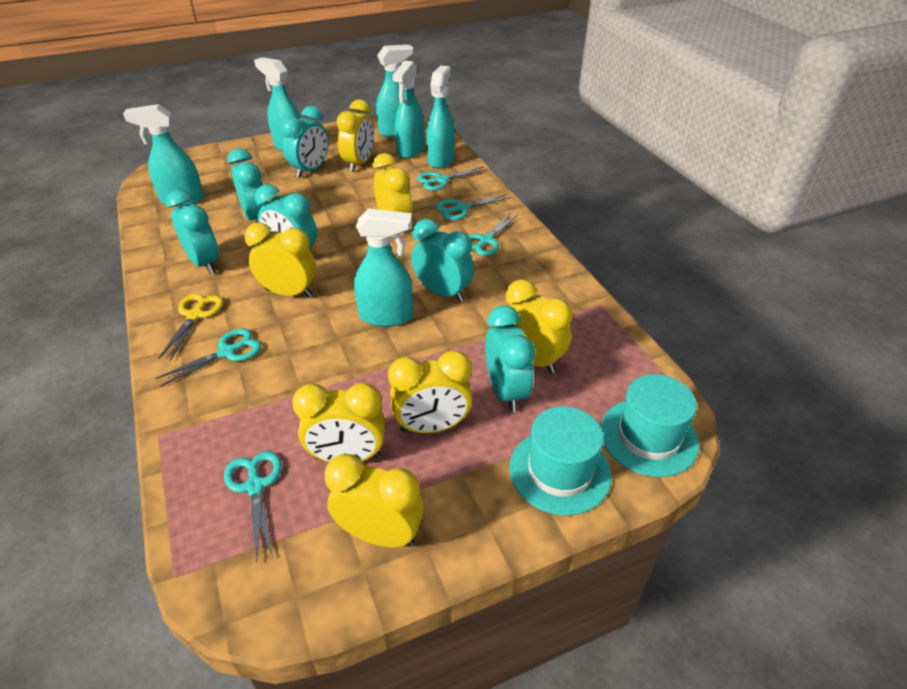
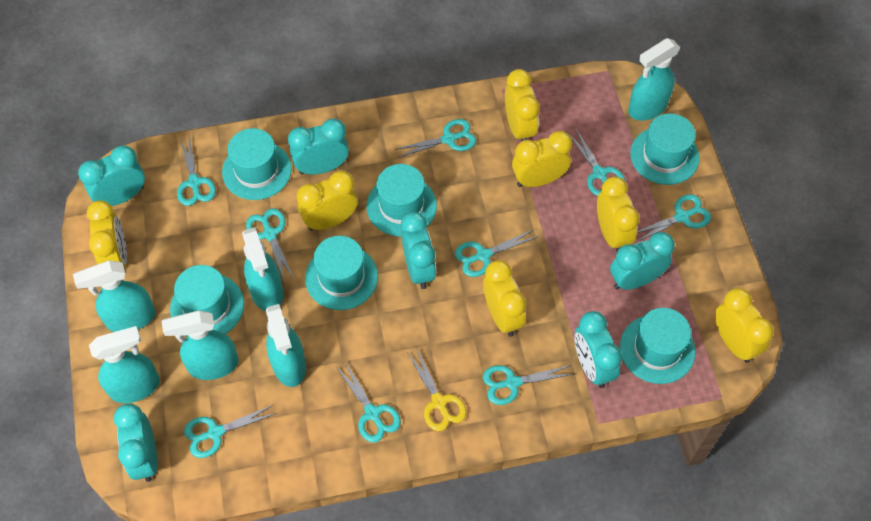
turquoise hat: 2 -> 6
turquoise scissors: 5 -> 9

